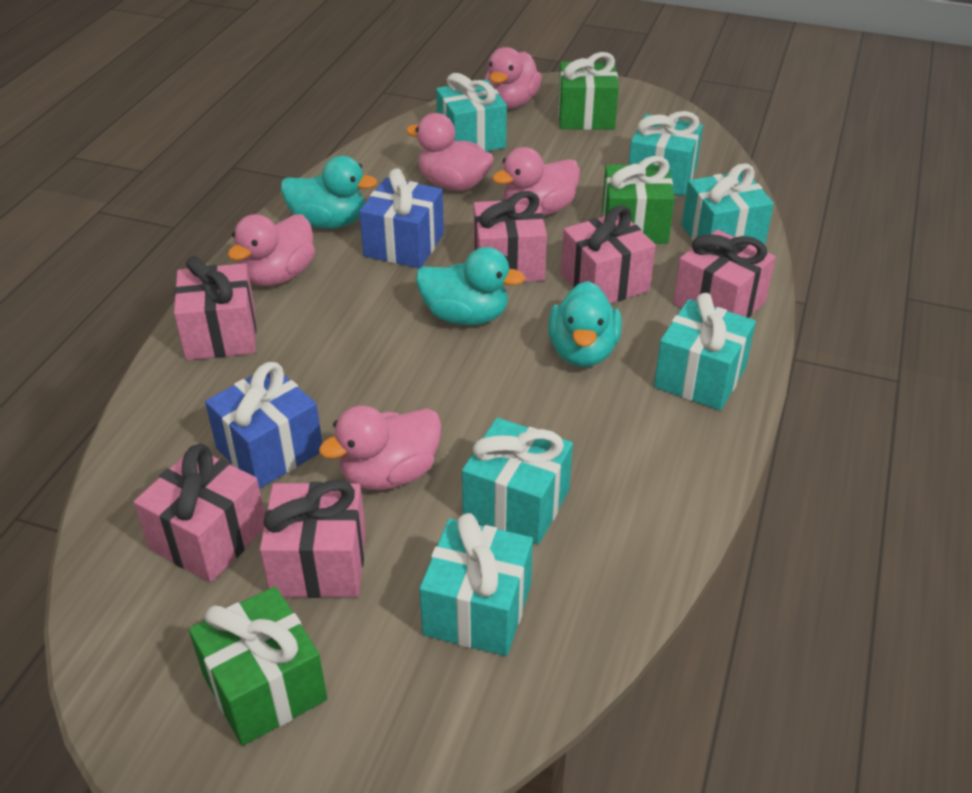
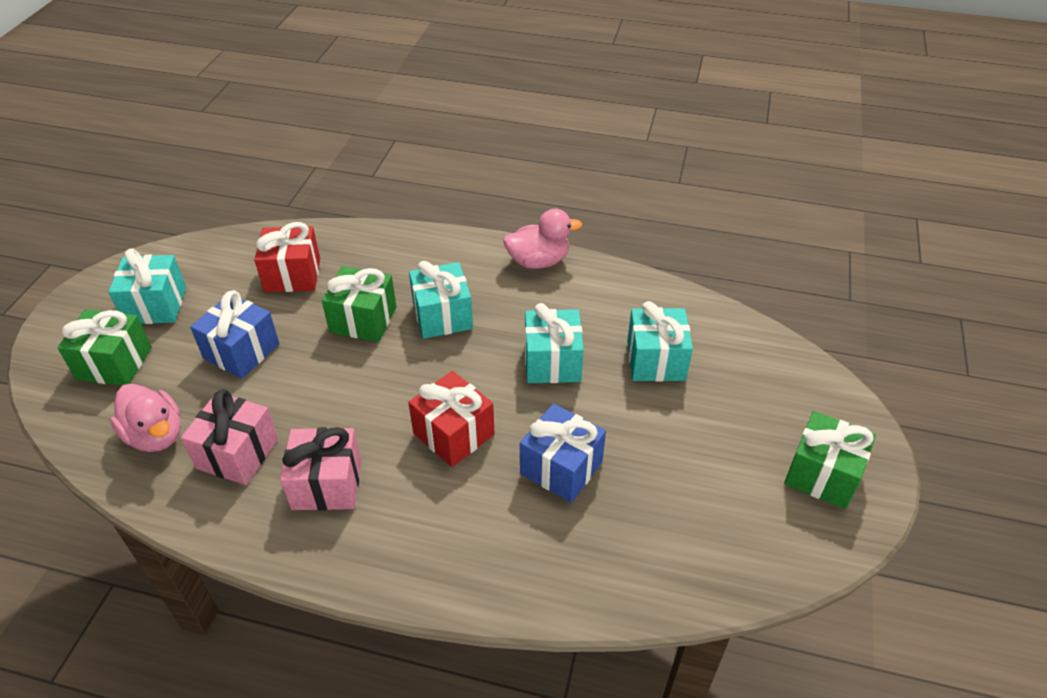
pink duck: 5 -> 2
pink gift: 6 -> 2
red gift: 0 -> 2
turquoise duck: 3 -> 0
turquoise gift: 6 -> 4

